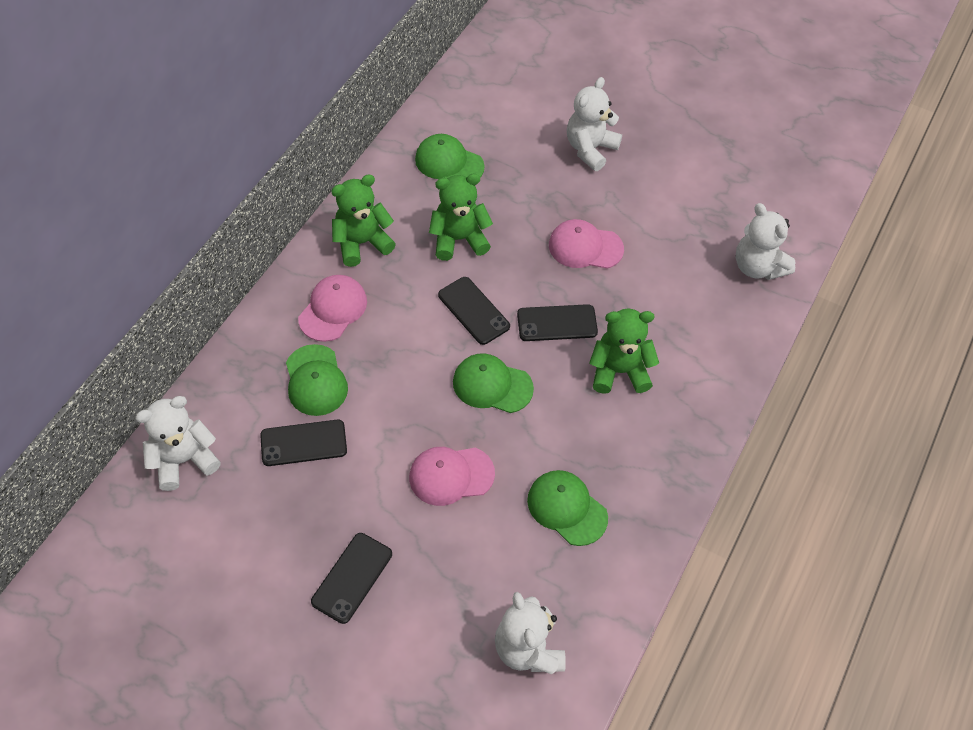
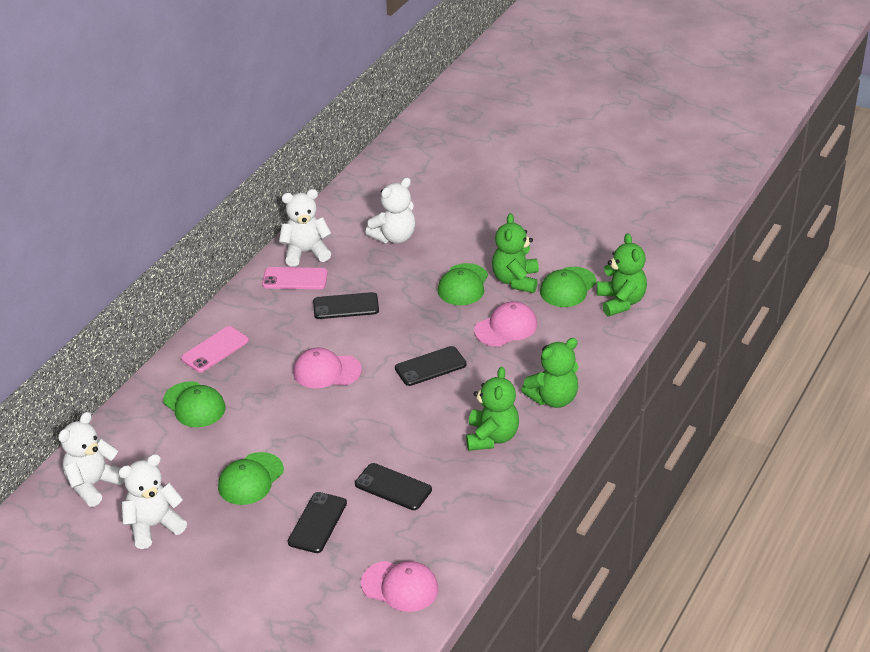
green teddy bear: 3 -> 4
pink phone: 0 -> 2

